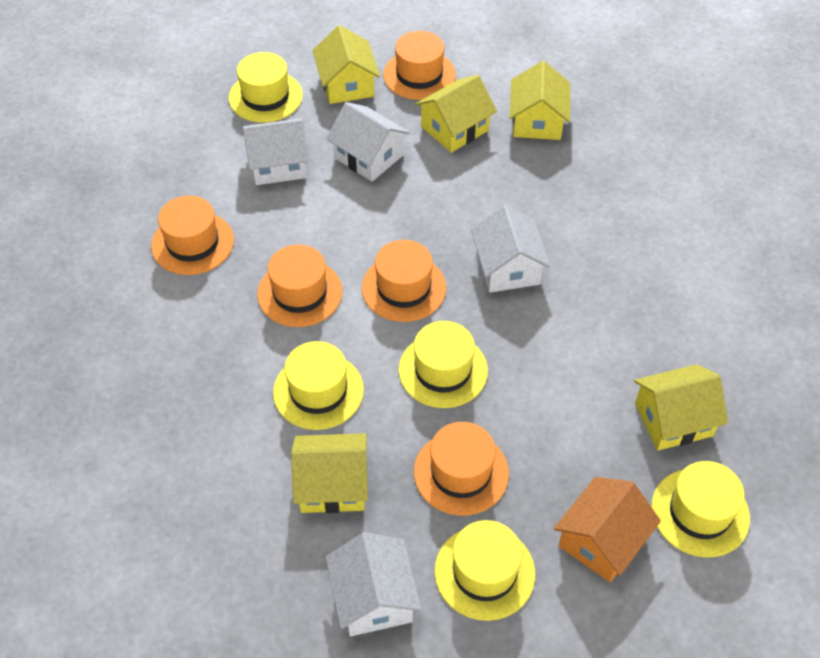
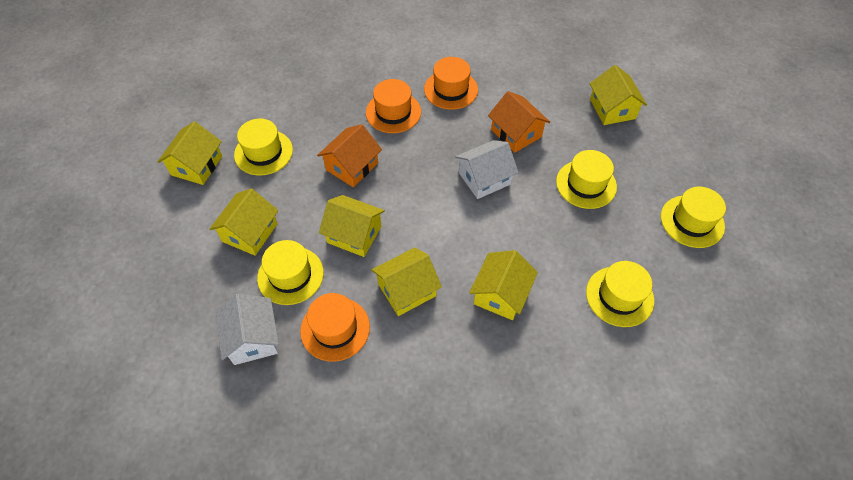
orange hat: 5 -> 3
orange house: 1 -> 2
white house: 4 -> 2
yellow house: 5 -> 6

